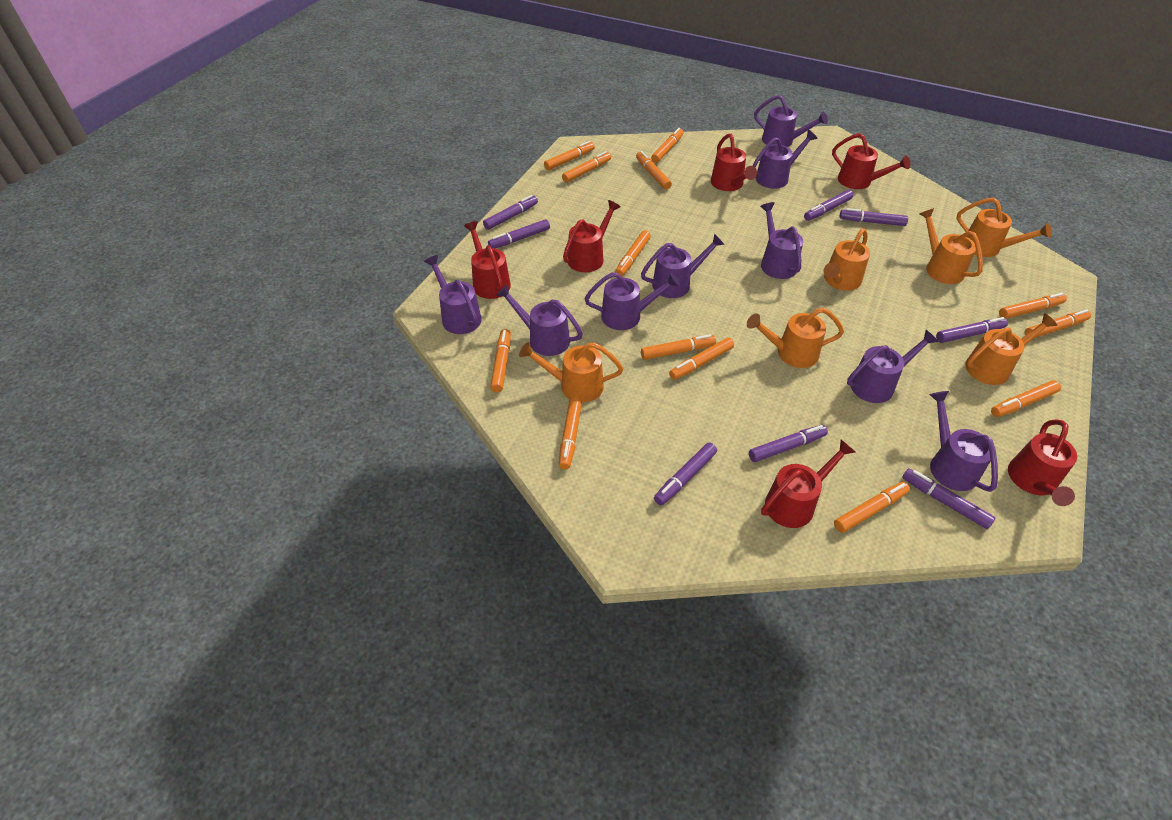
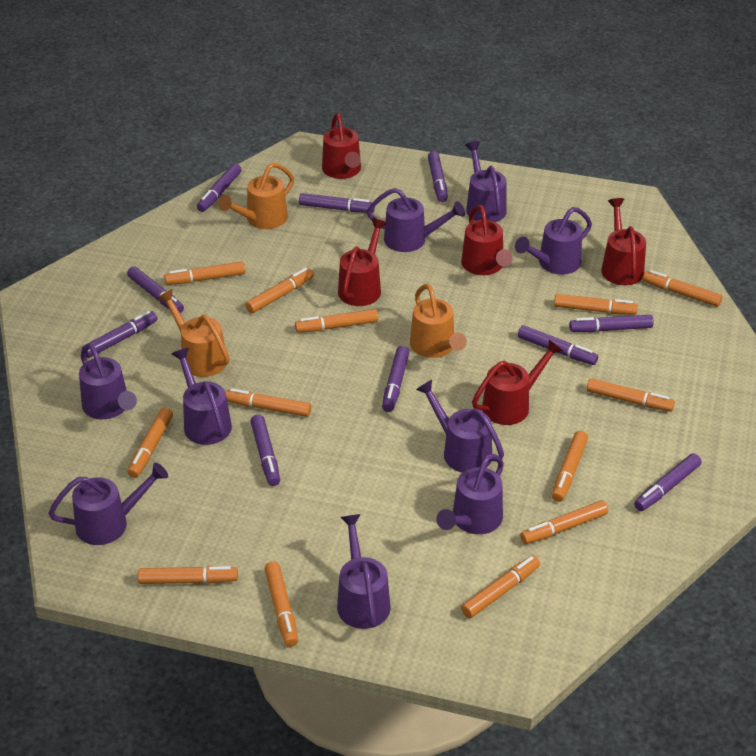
orange watering can: 6 -> 3
purple marker: 8 -> 10
red watering can: 6 -> 5

